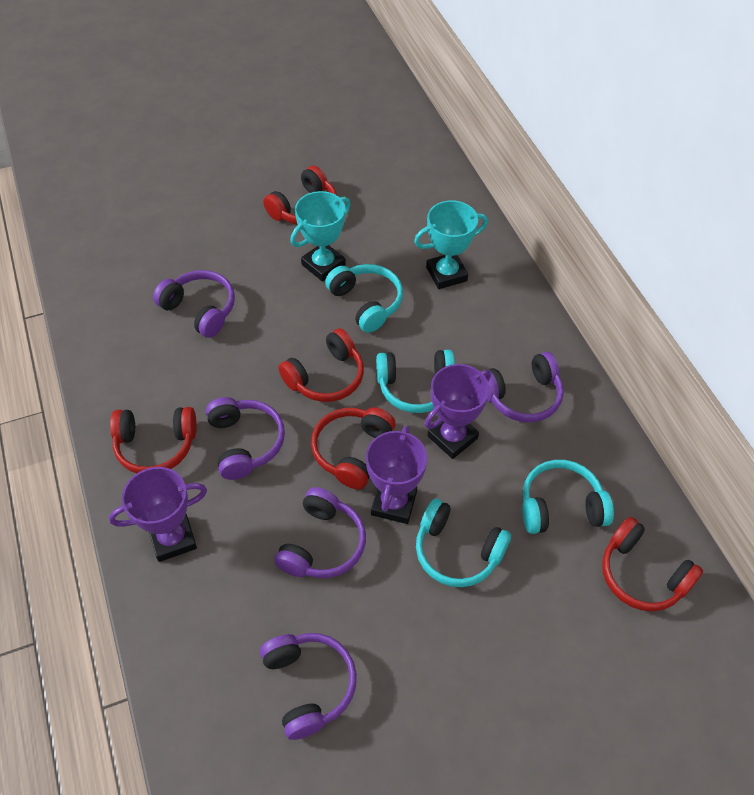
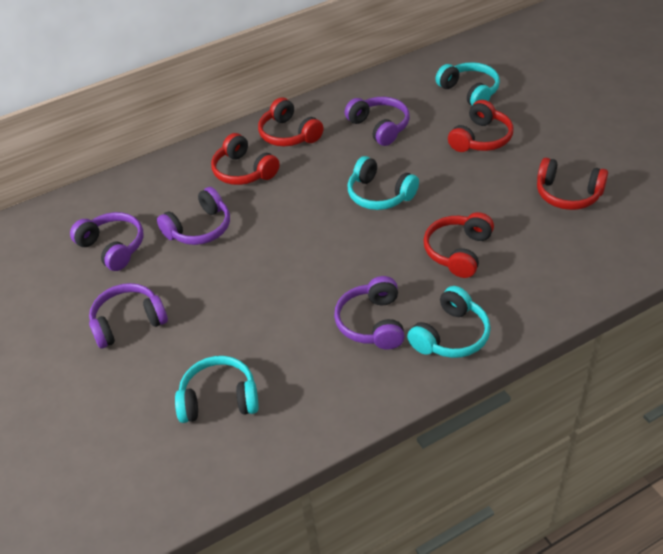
purple trophy: 3 -> 0
turquoise trophy: 2 -> 0

